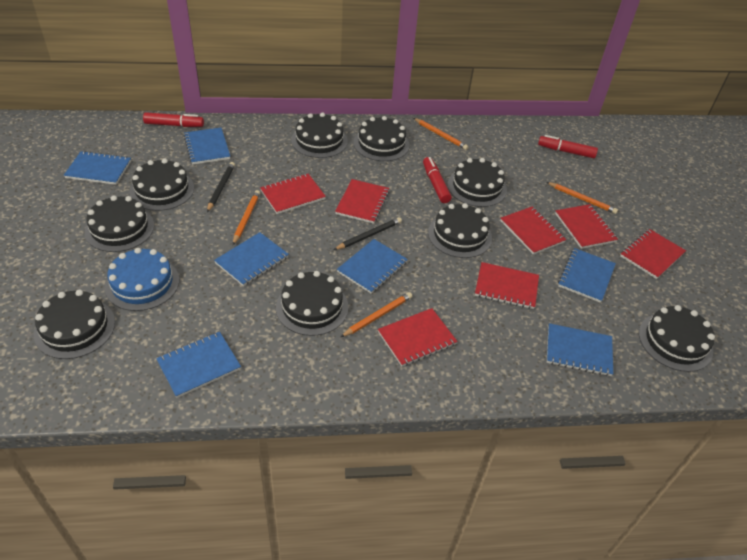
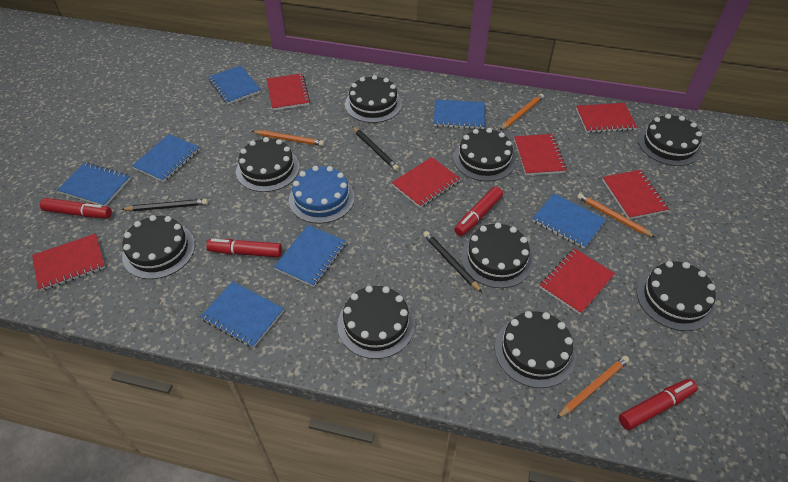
black pencil: 2 -> 3
red marker: 3 -> 4

